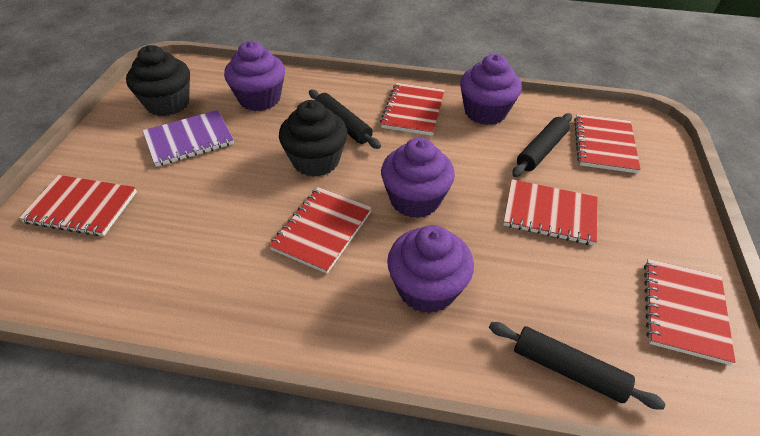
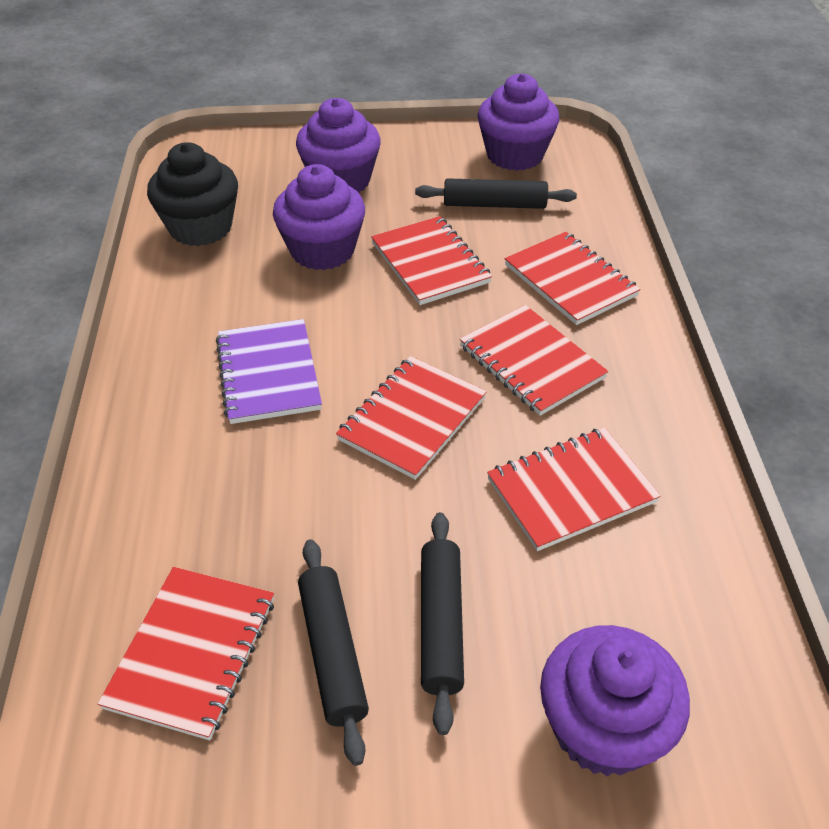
black cupcake: 2 -> 1

